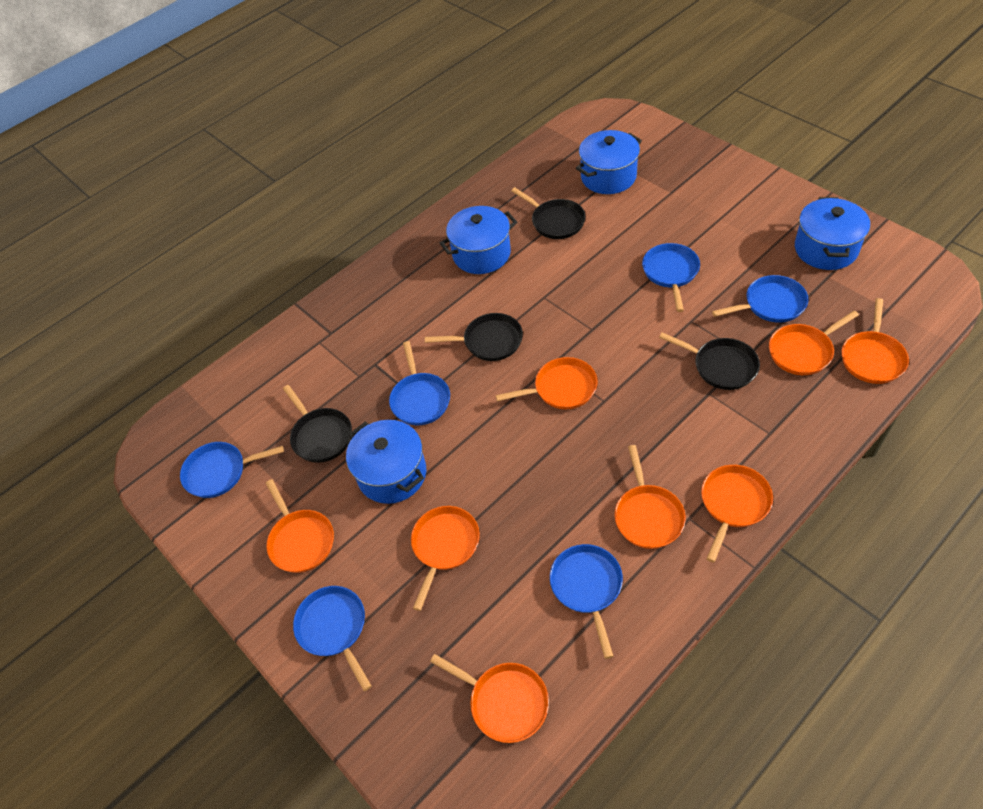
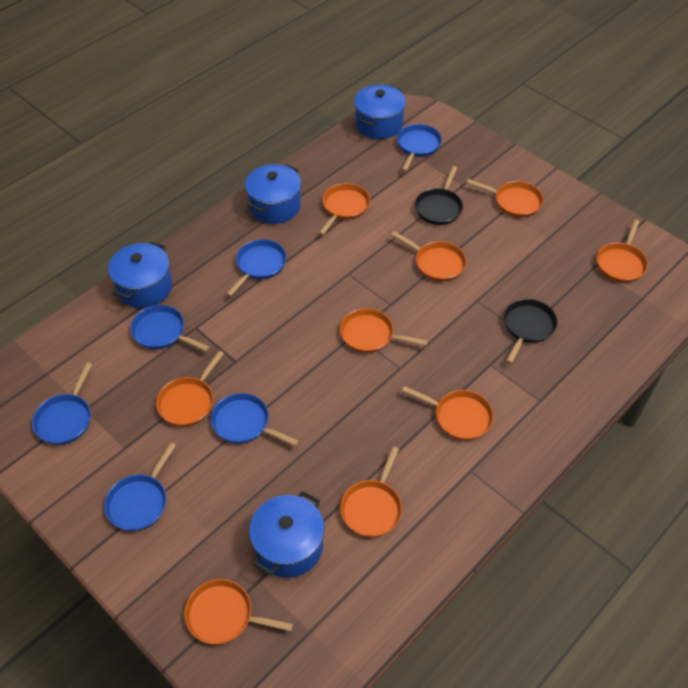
black pan: 4 -> 2
orange pan: 8 -> 9

